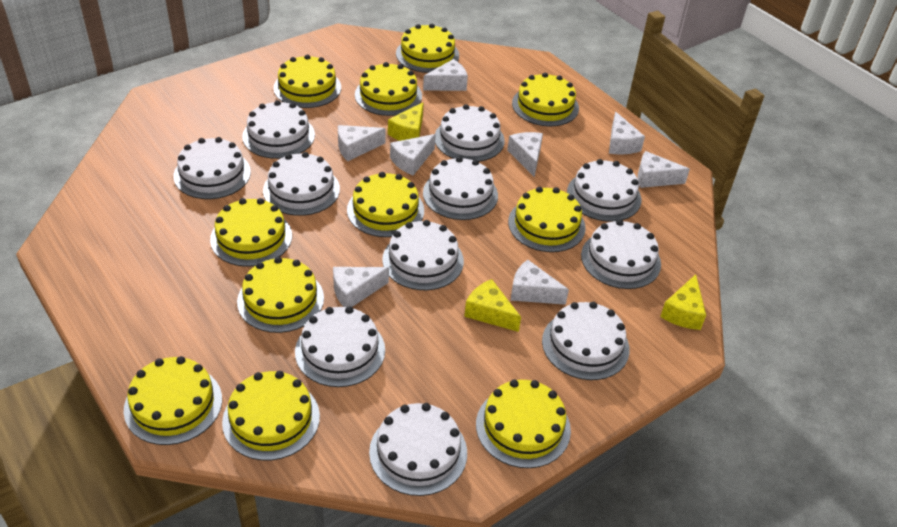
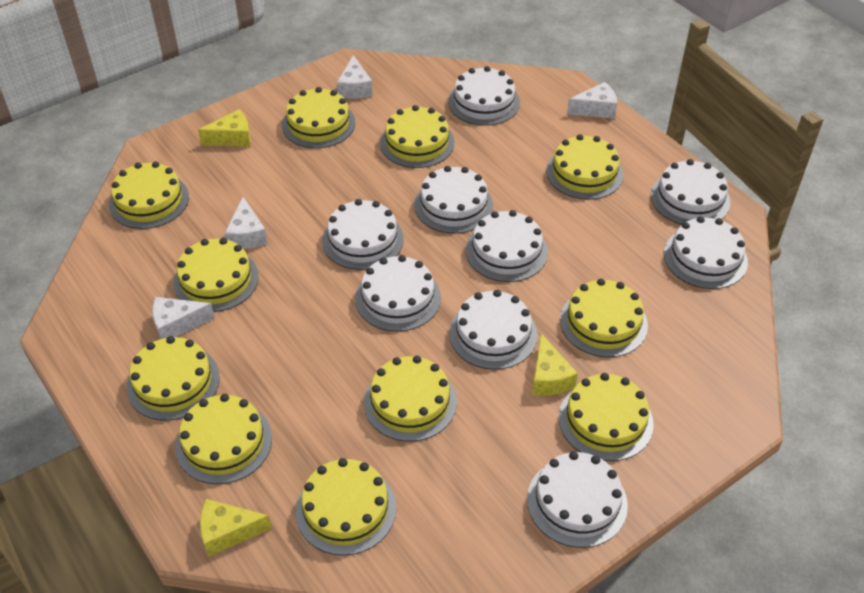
white cake: 11 -> 9
white cheese: 8 -> 4

